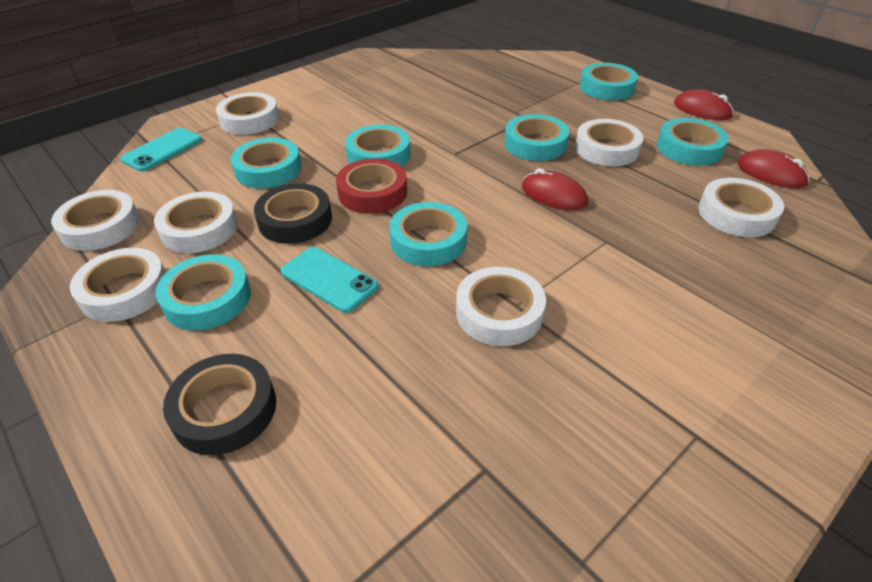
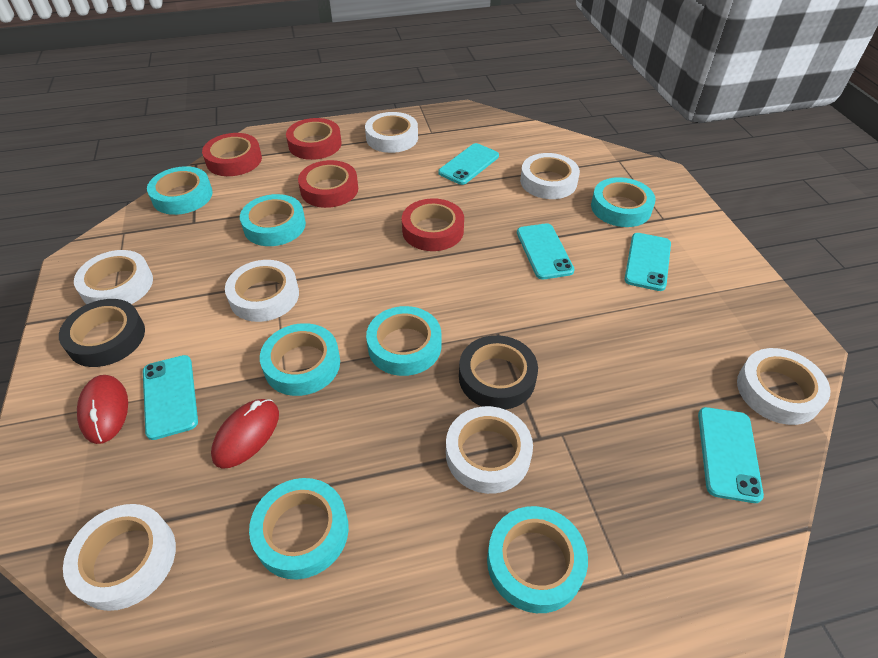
red mouse: 3 -> 2
red tape: 1 -> 4
turquoise phone: 2 -> 5

